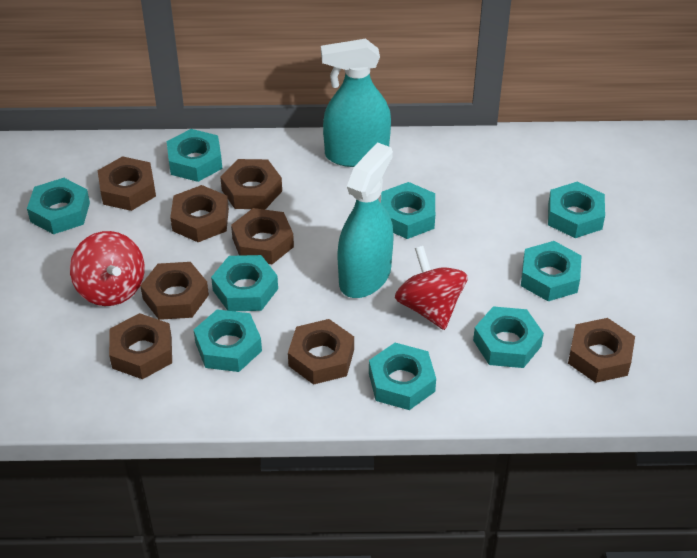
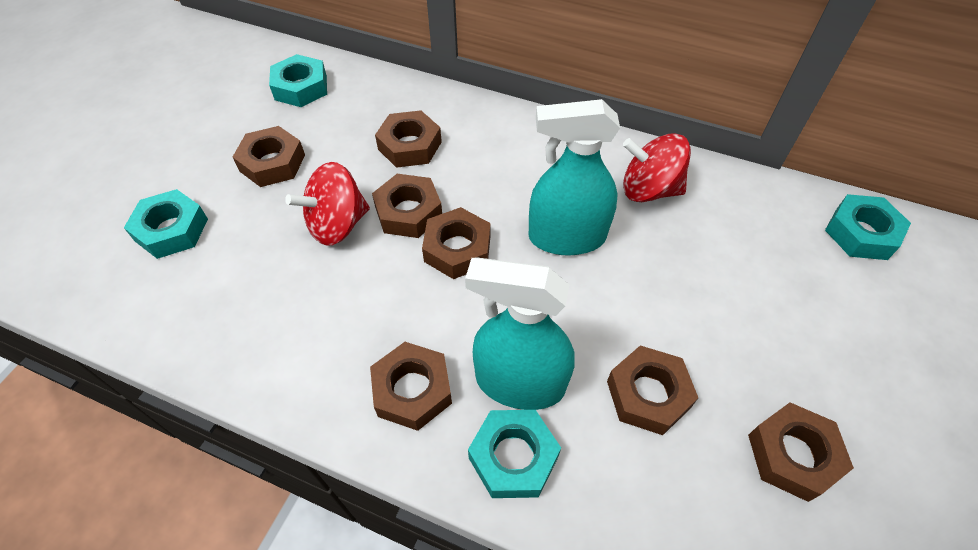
brown nut: 8 -> 7
turquoise nut: 9 -> 4

